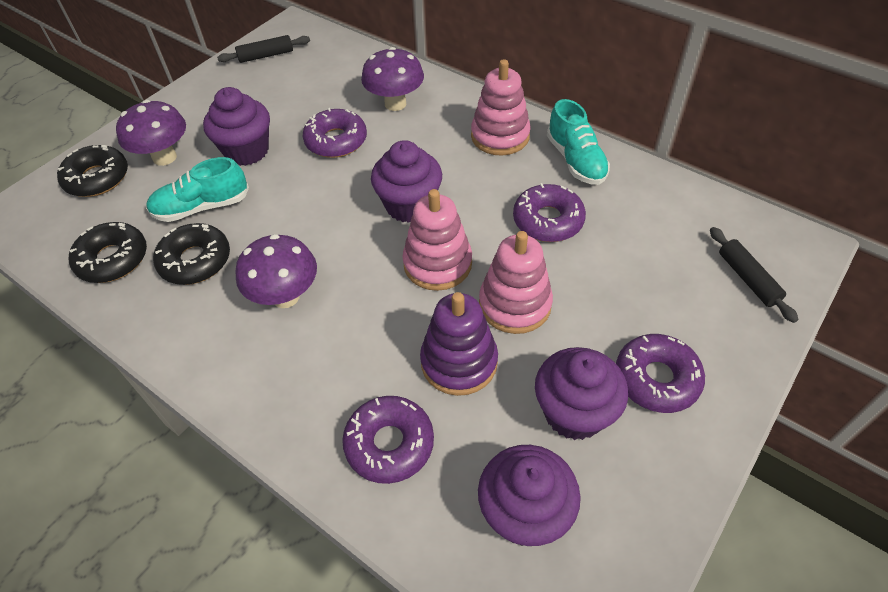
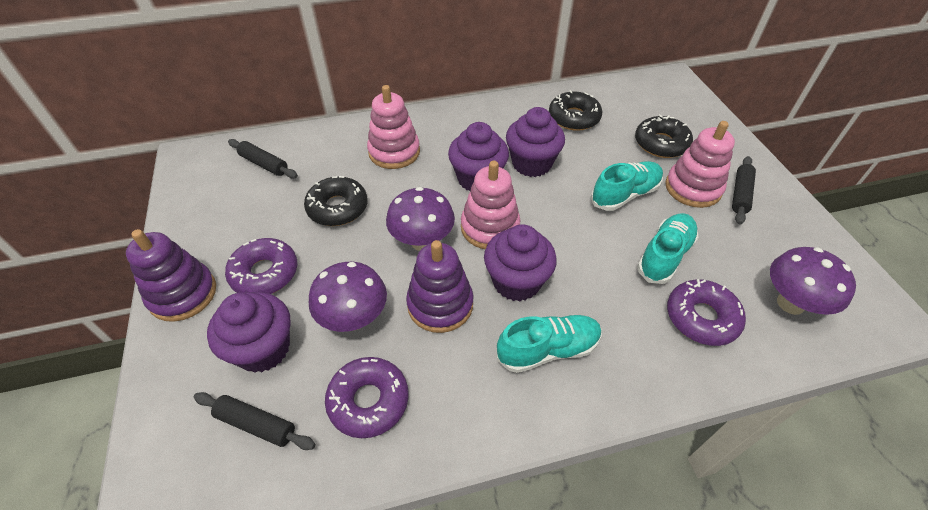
black rolling pin: 2 -> 3
purple donut: 4 -> 3
purple stacking toy: 1 -> 2
turquoise shoe: 2 -> 3

